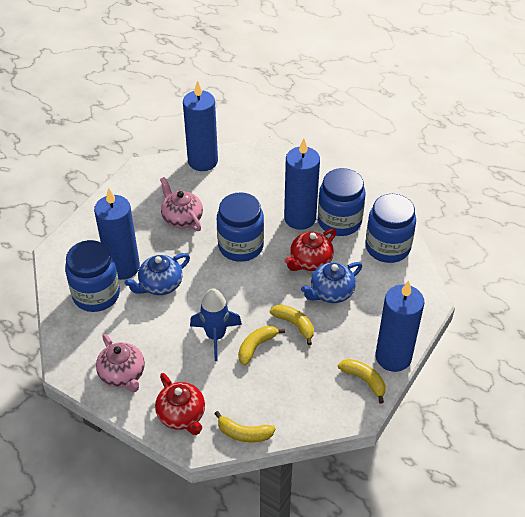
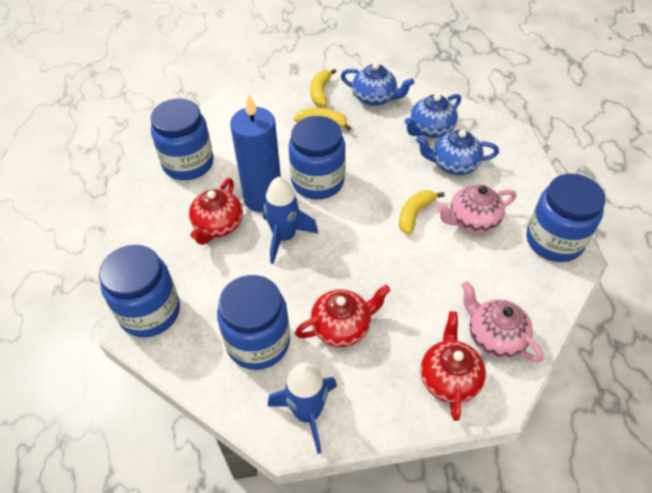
blue candle: 4 -> 1
blue jar: 4 -> 5
blue rocket: 1 -> 2
blue teapot: 2 -> 3
red teapot: 2 -> 3
yellow banana: 4 -> 3

